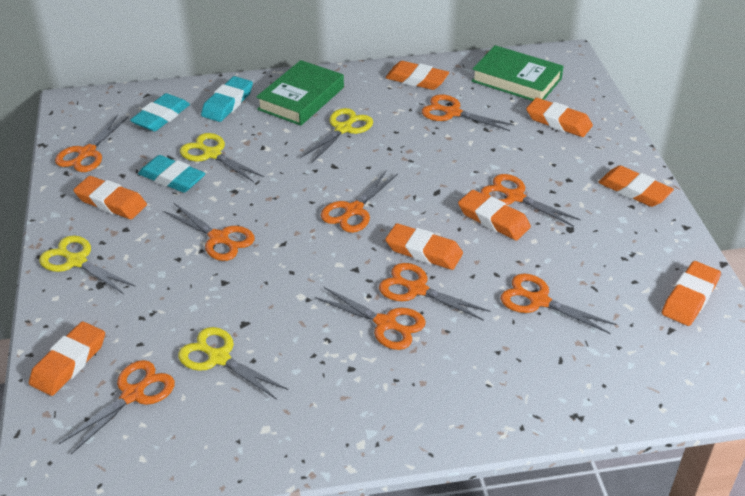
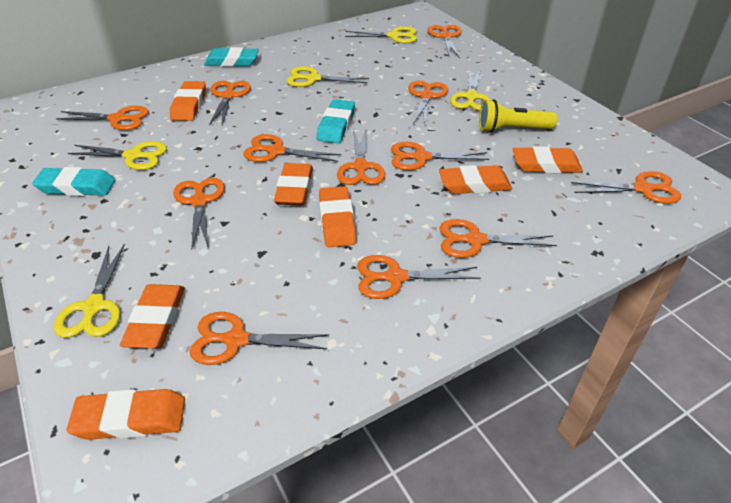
green book: 2 -> 0
orange eraser: 8 -> 7
orange scissors: 9 -> 12
yellow flashlight: 0 -> 1
yellow scissors: 4 -> 5

